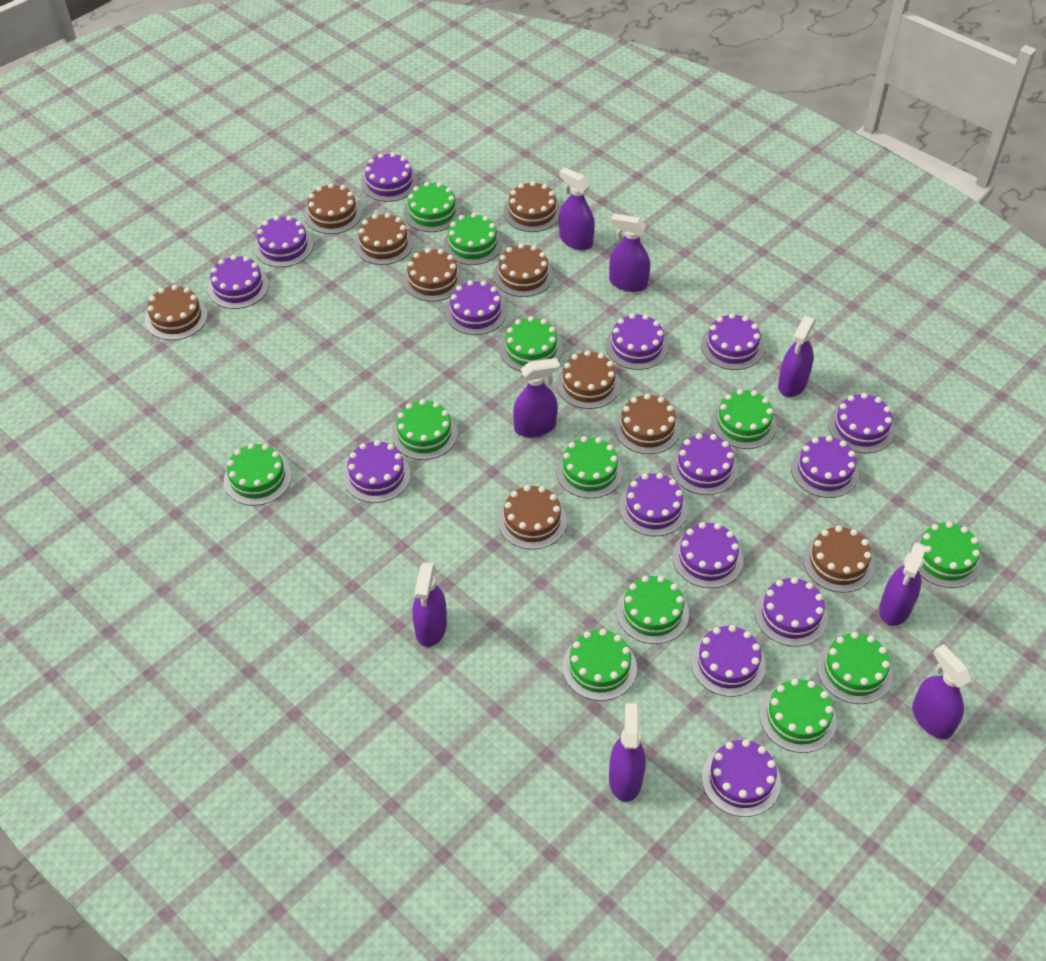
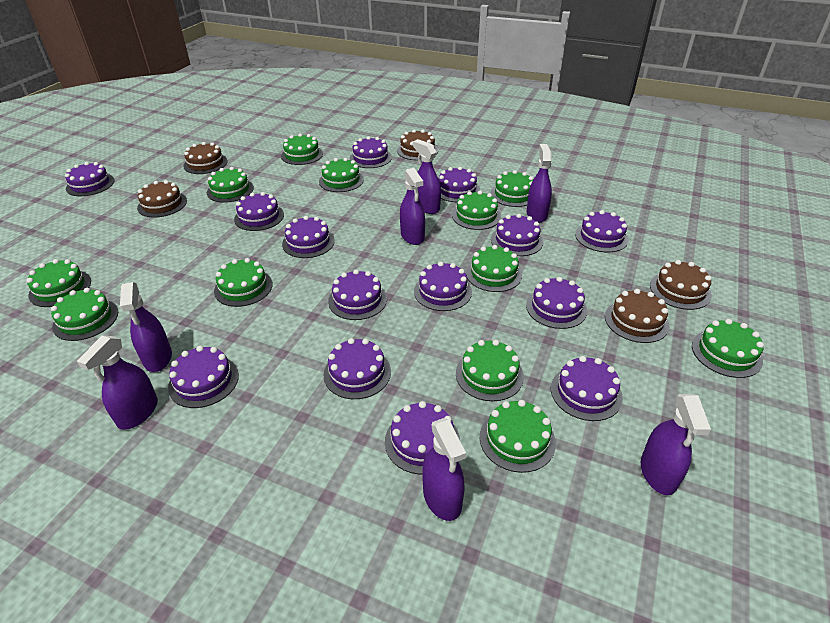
brown cake: 10 -> 5
purple cake: 15 -> 14
purple spray bottle: 8 -> 7

